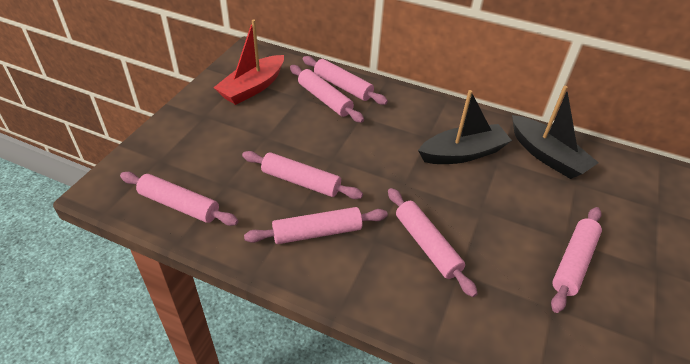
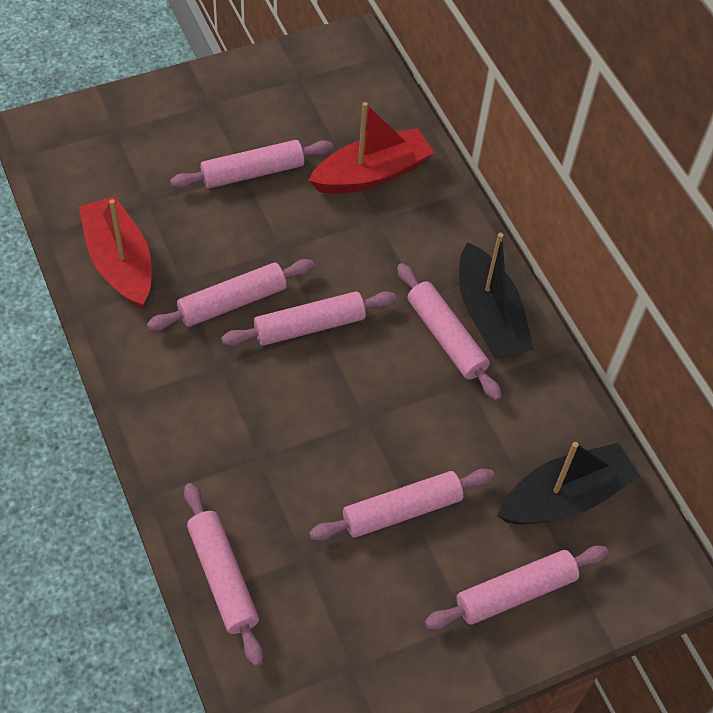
red boat: 1 -> 2

